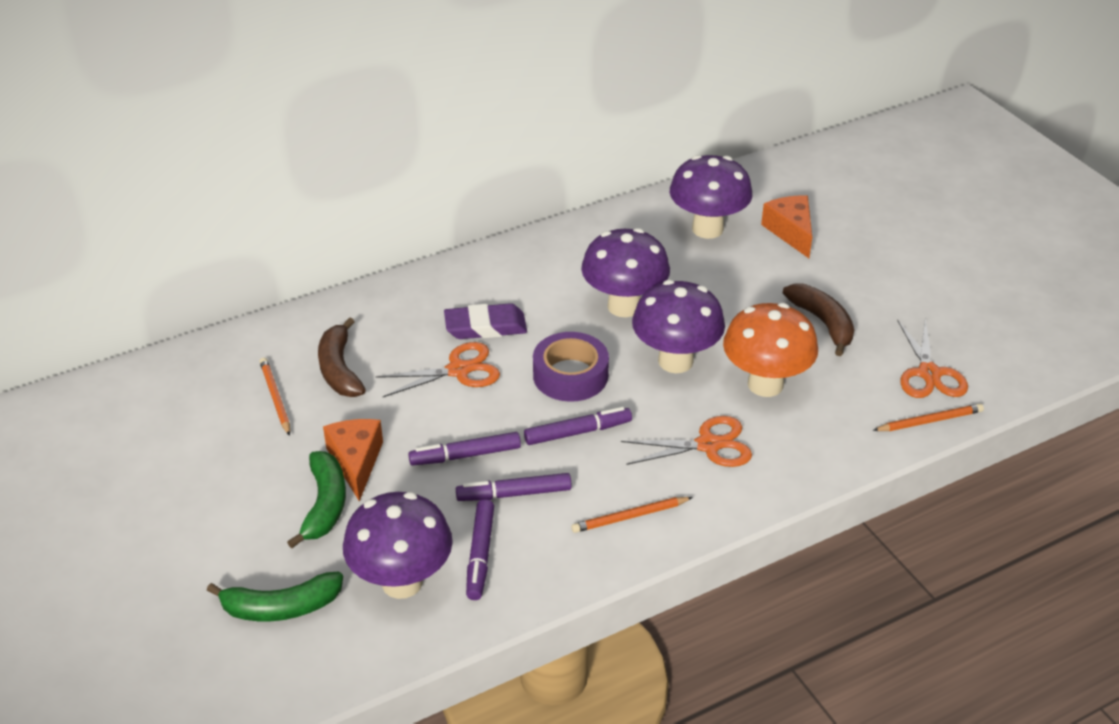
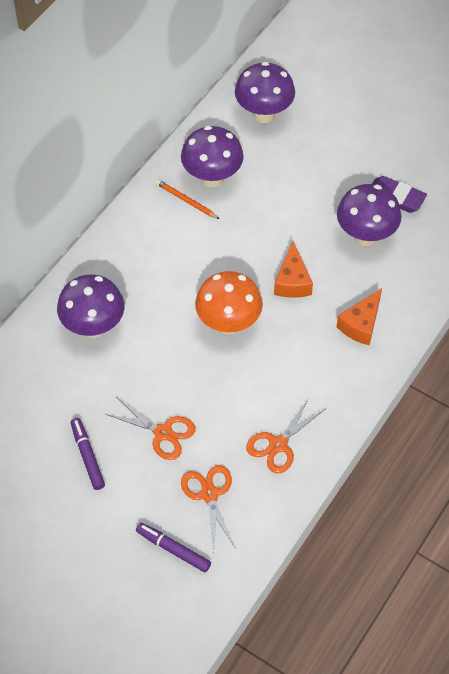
brown banana: 2 -> 0
green banana: 2 -> 0
orange pencil: 3 -> 1
purple marker: 4 -> 2
purple tape: 1 -> 0

